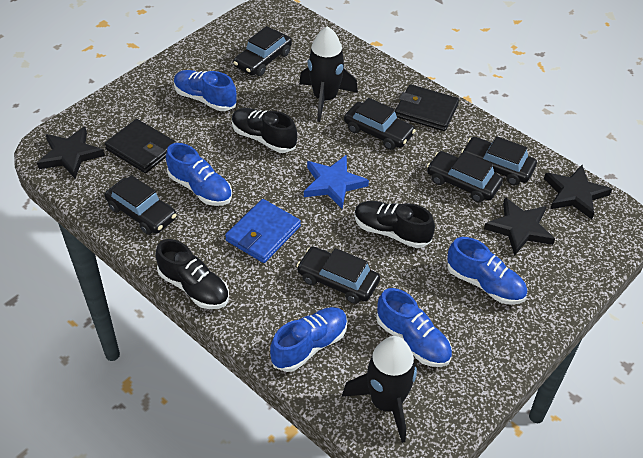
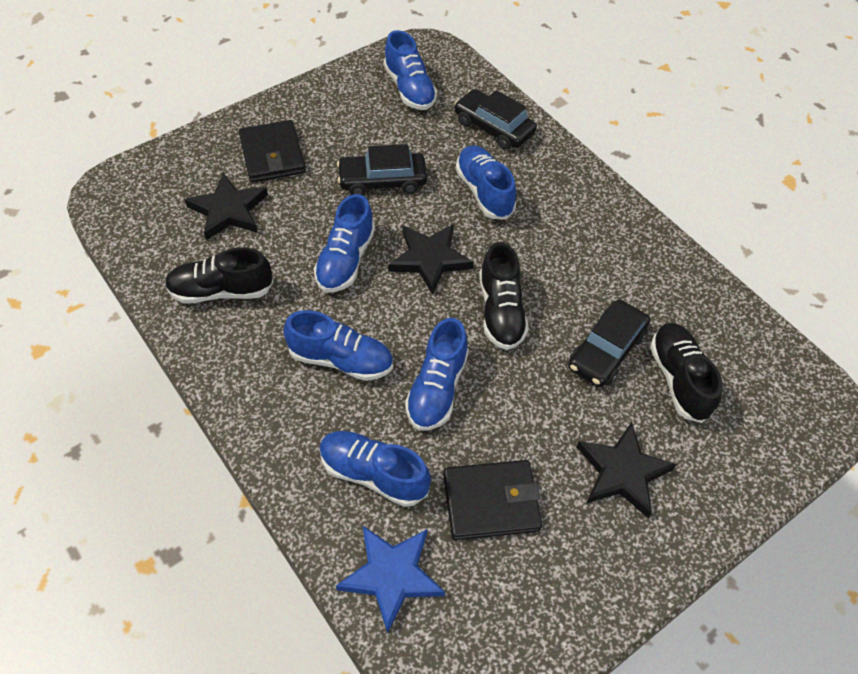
black car: 6 -> 3
black rocket: 2 -> 0
blue shoe: 5 -> 6
blue wallet: 1 -> 0

